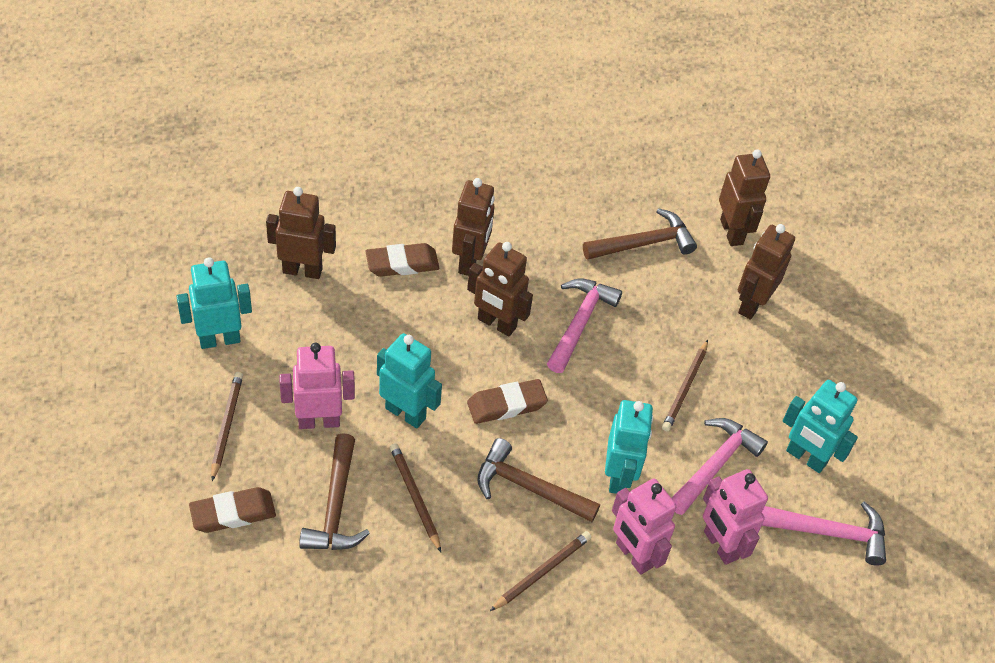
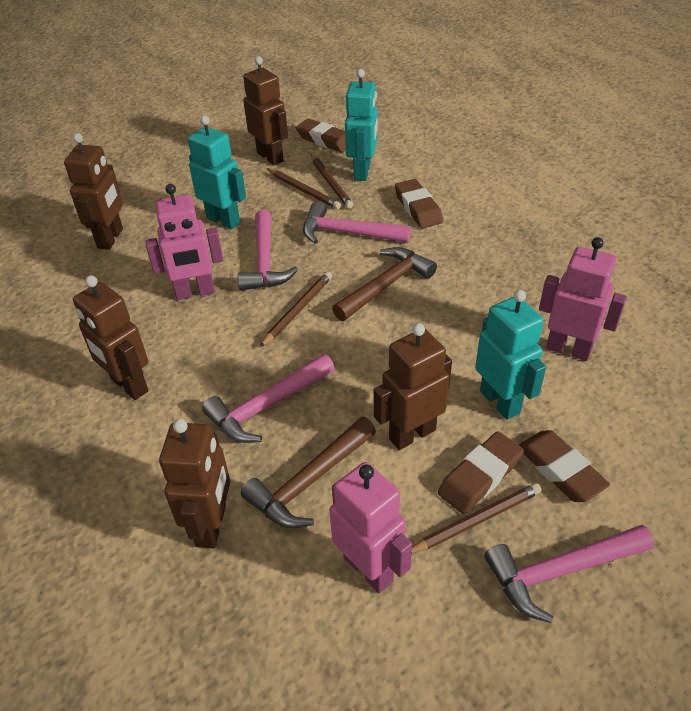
brown eraser: 3 -> 4
brown hammer: 3 -> 2
pink hammer: 3 -> 4
turquoise robot: 4 -> 3

